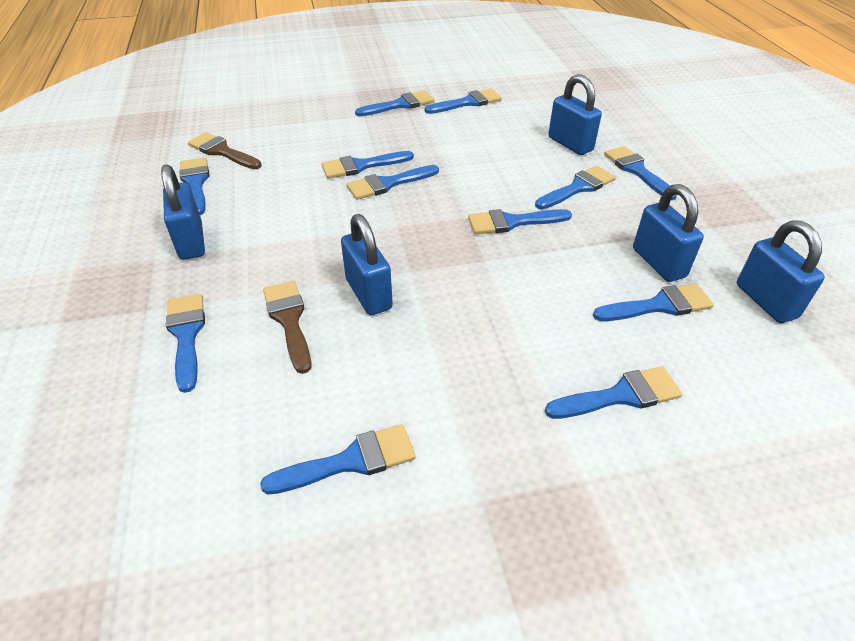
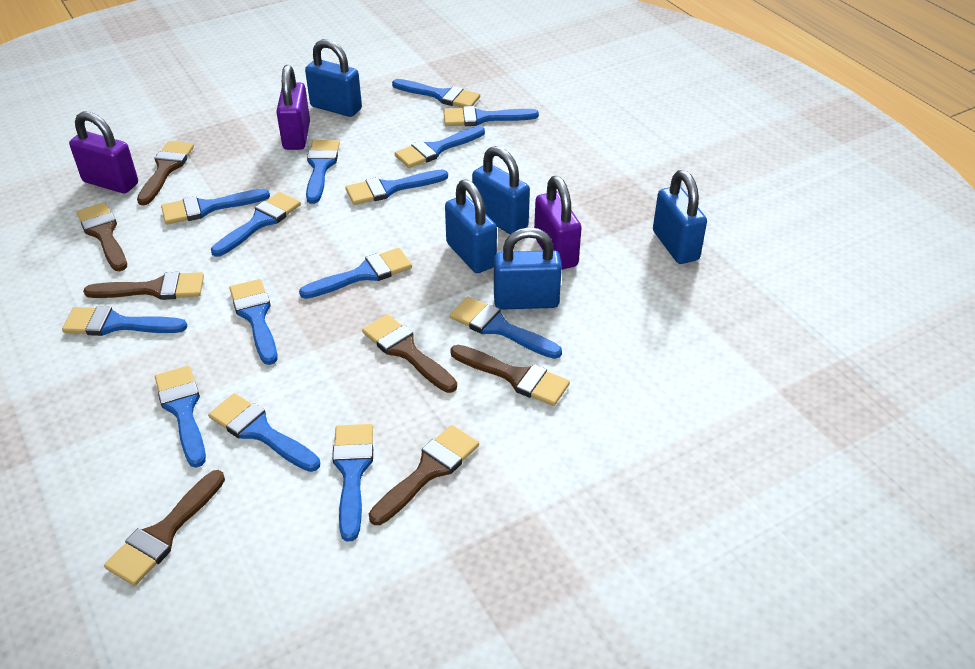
blue brush: 12 -> 14
brown brush: 2 -> 7
purple padlock: 0 -> 3

